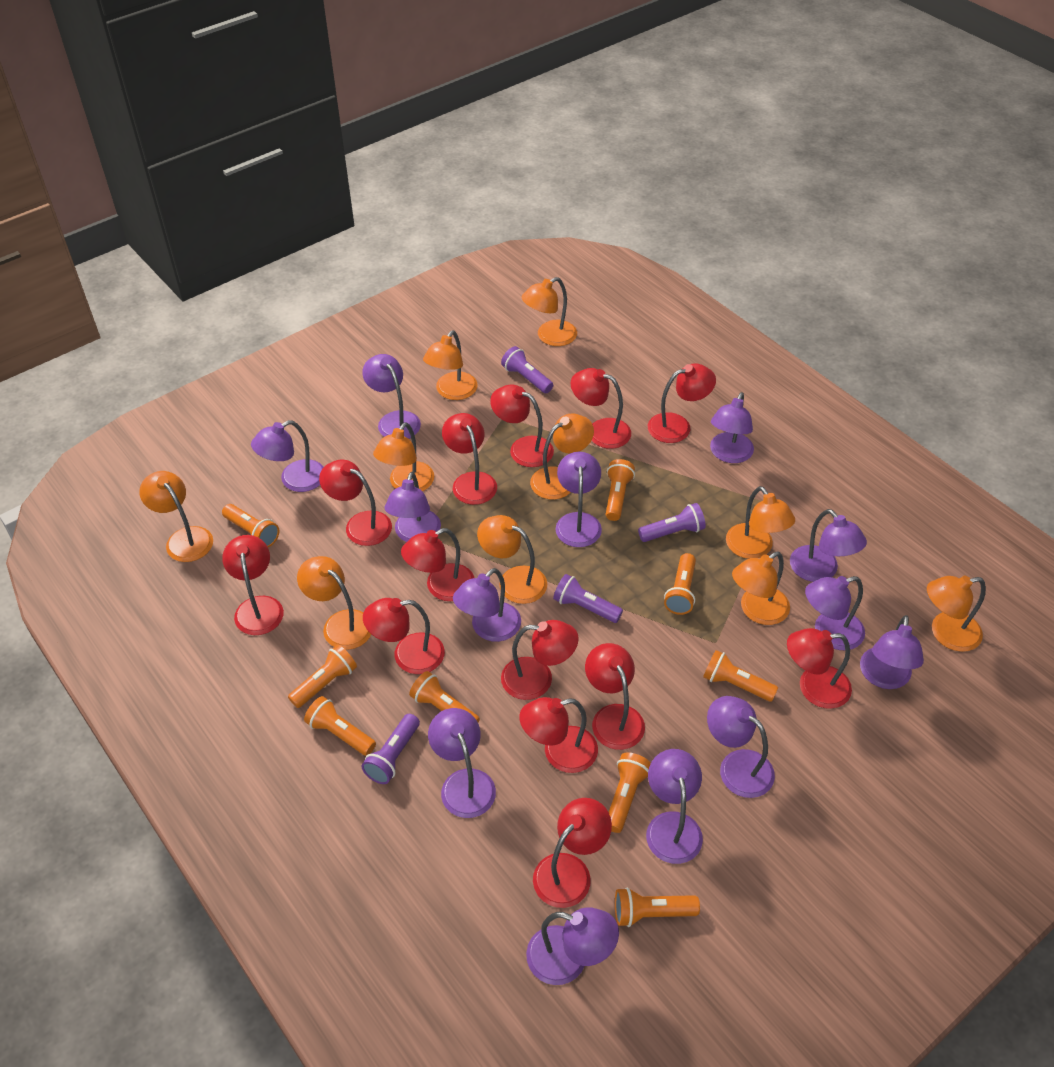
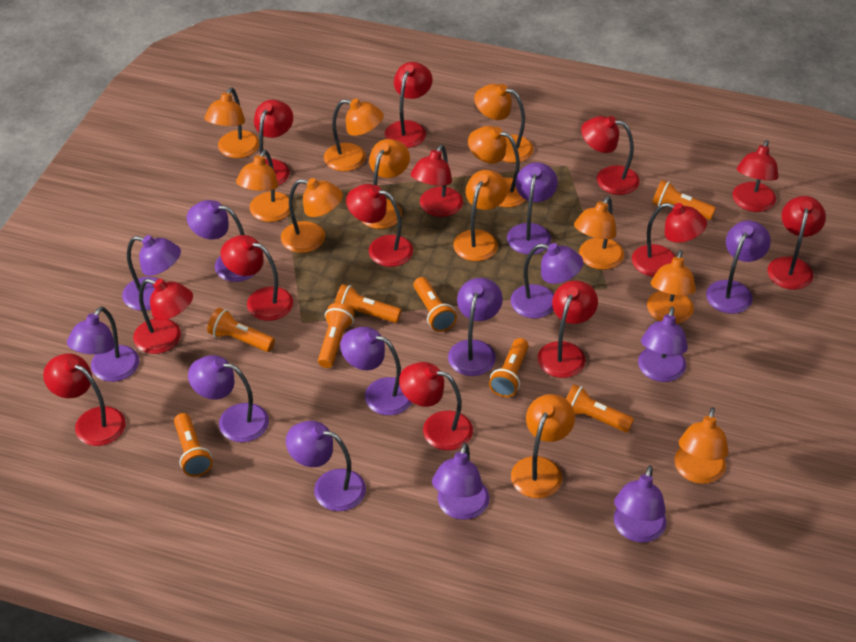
orange flashlight: 9 -> 8
orange lamp: 10 -> 12
purple flashlight: 4 -> 0

